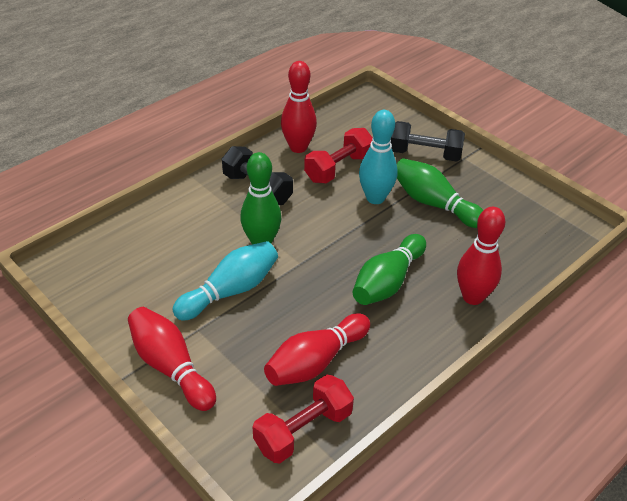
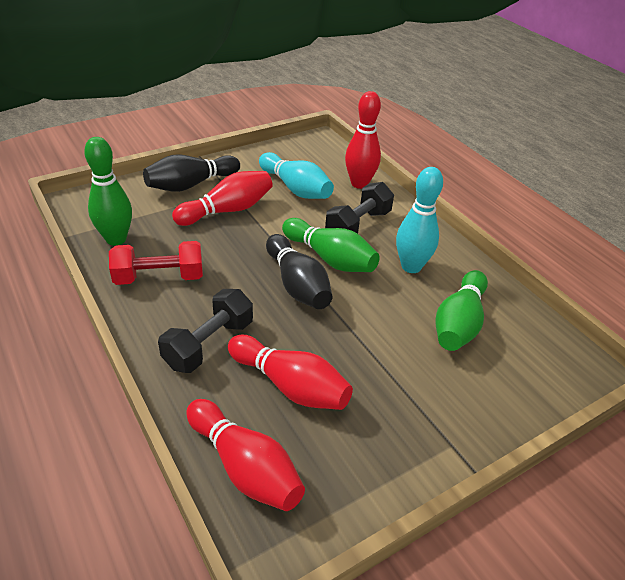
black bowling pin: 0 -> 2
red dumbbell: 2 -> 1

